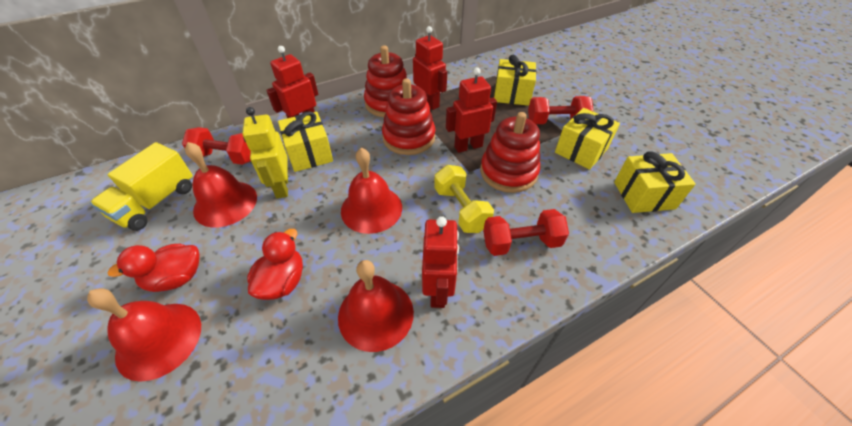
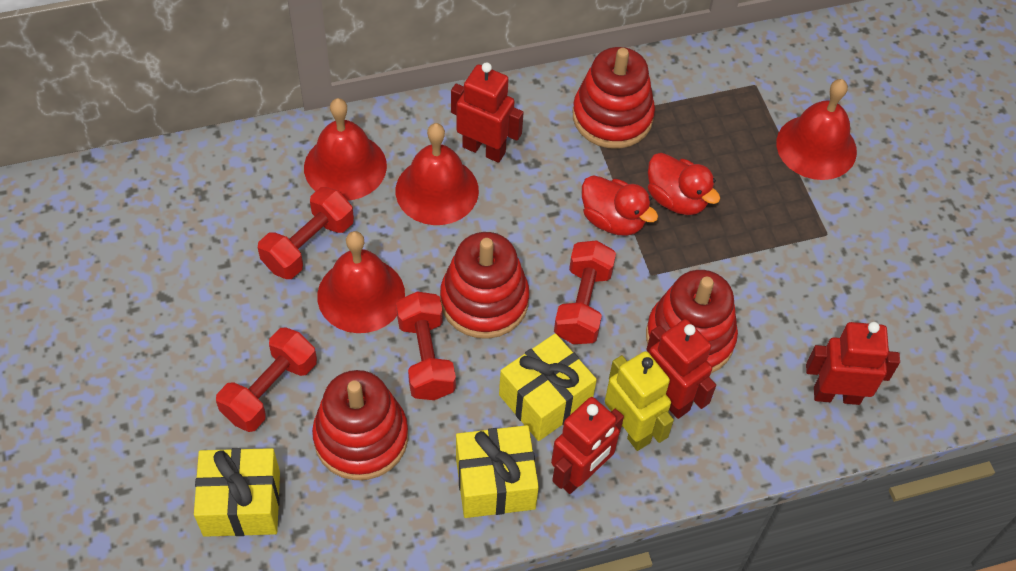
red dumbbell: 3 -> 4
red stacking toy: 3 -> 4
yellow dumbbell: 1 -> 0
yellow gift: 4 -> 3
yellow truck: 1 -> 0

